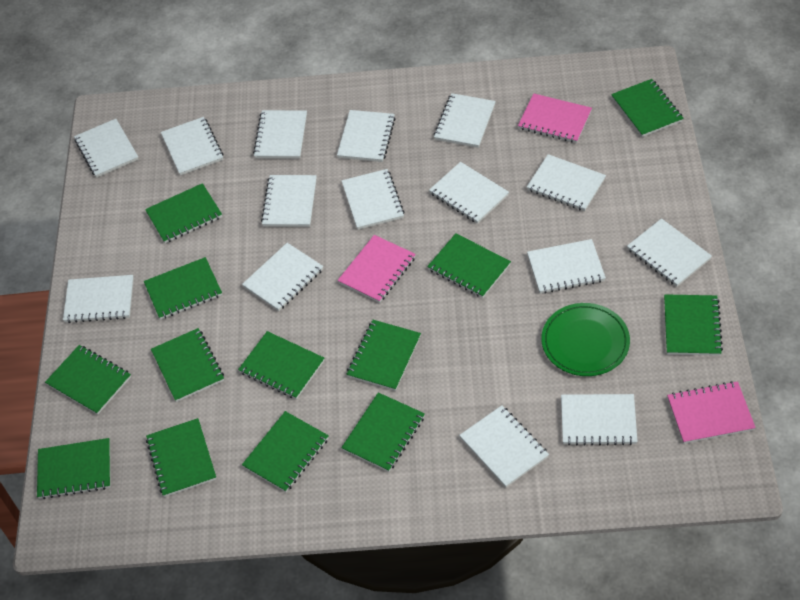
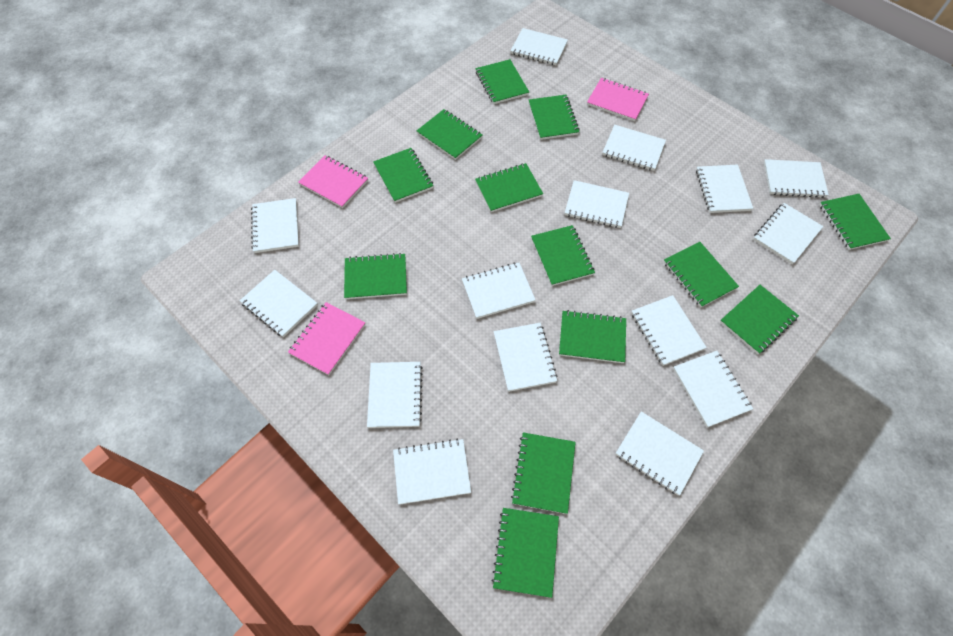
green plate: 1 -> 0

